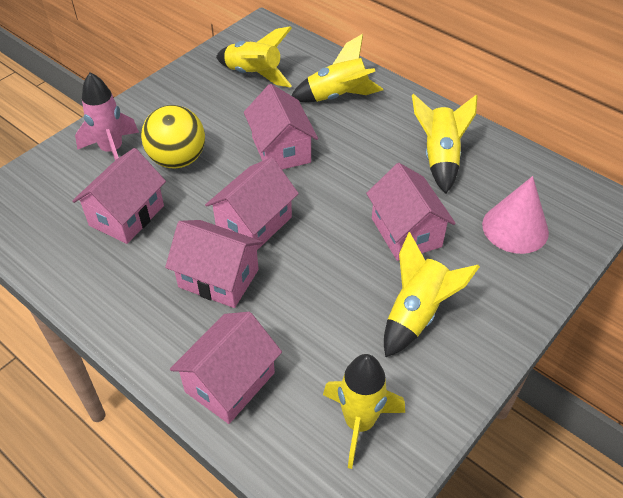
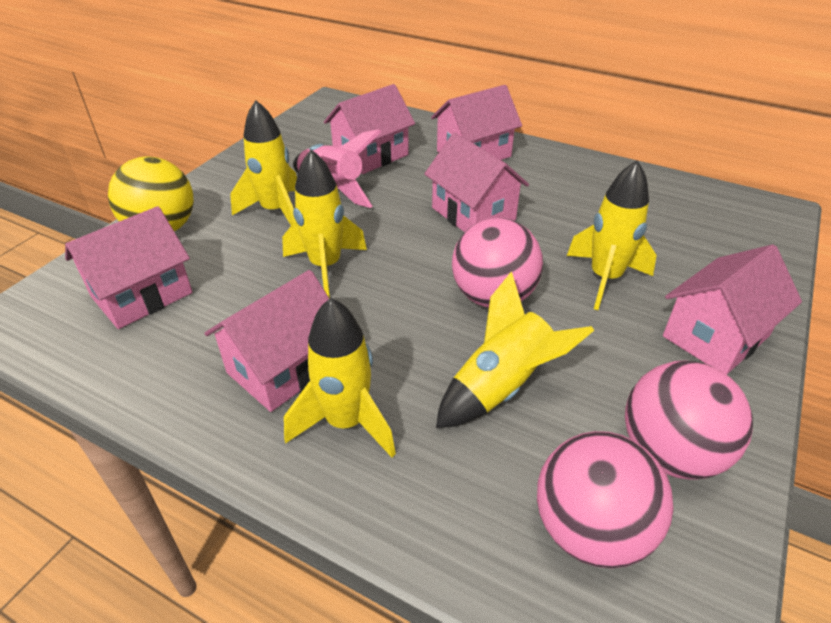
pink ball: 0 -> 3
pink cone: 1 -> 0

